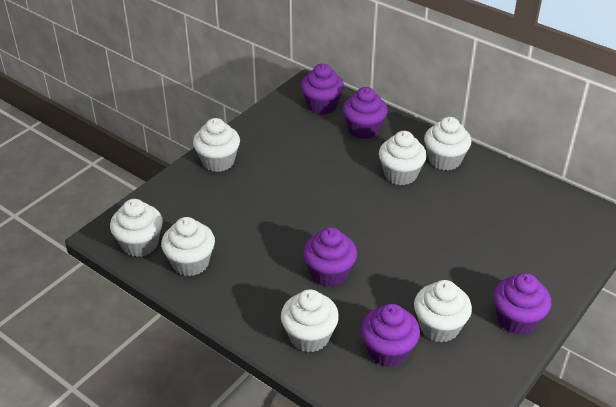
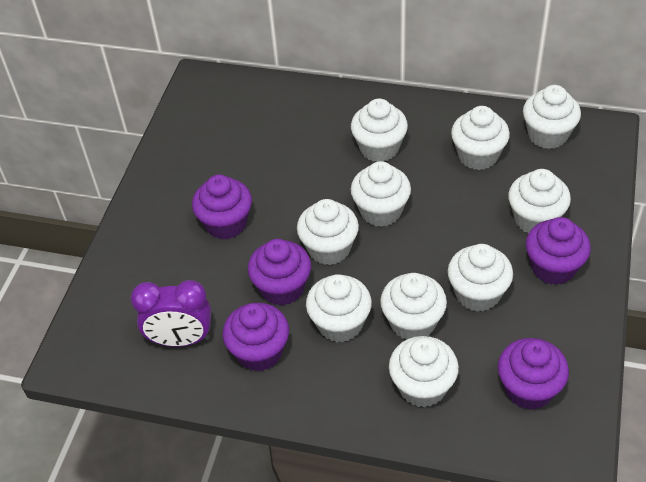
purple clock: 0 -> 1
white cupcake: 7 -> 10

